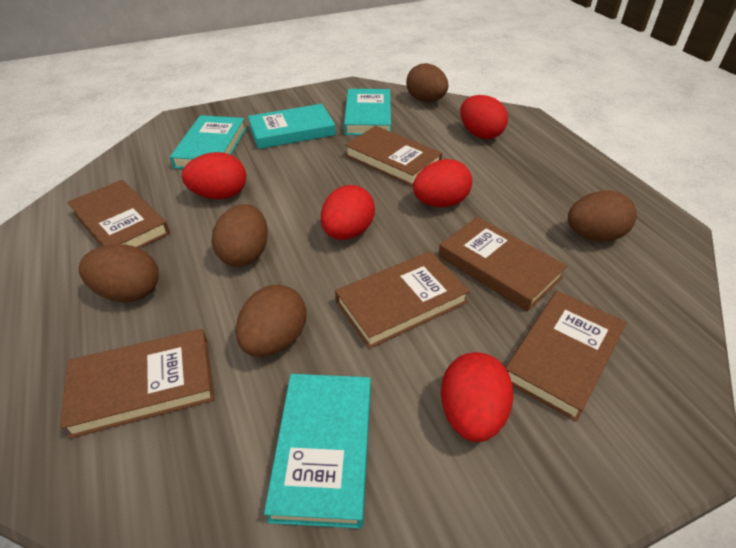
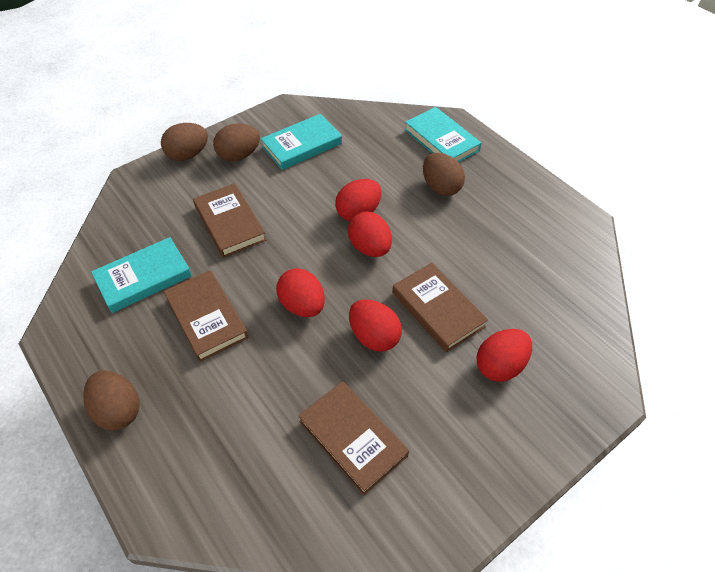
brown book: 6 -> 4
brown egg: 5 -> 4
turquoise book: 4 -> 3

